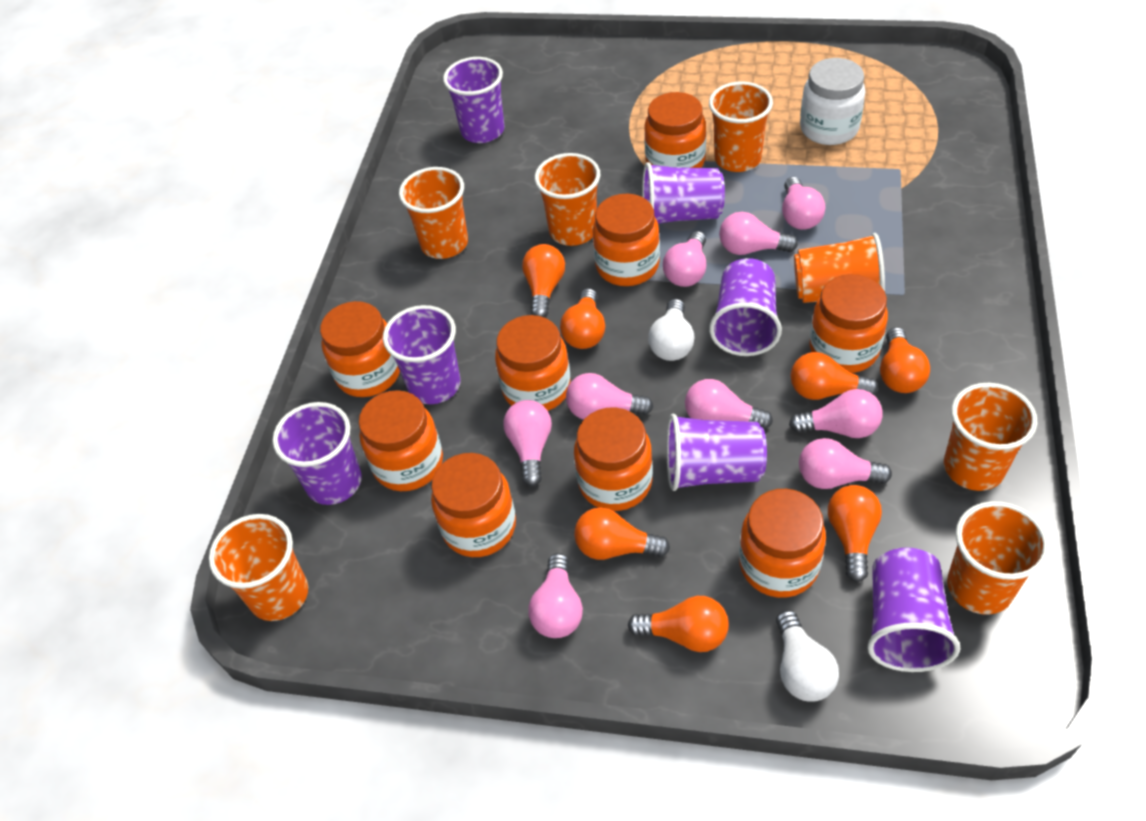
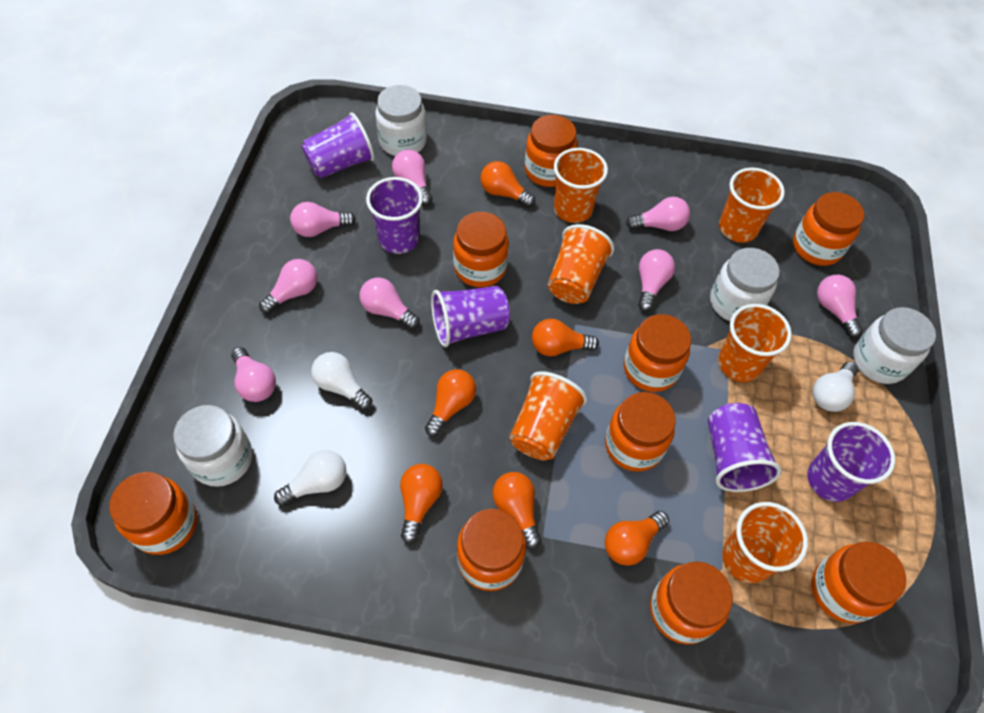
orange cup: 7 -> 6
orange light bulb: 7 -> 6
pink light bulb: 9 -> 8
purple cup: 7 -> 5
white jar: 1 -> 4
white light bulb: 2 -> 3

